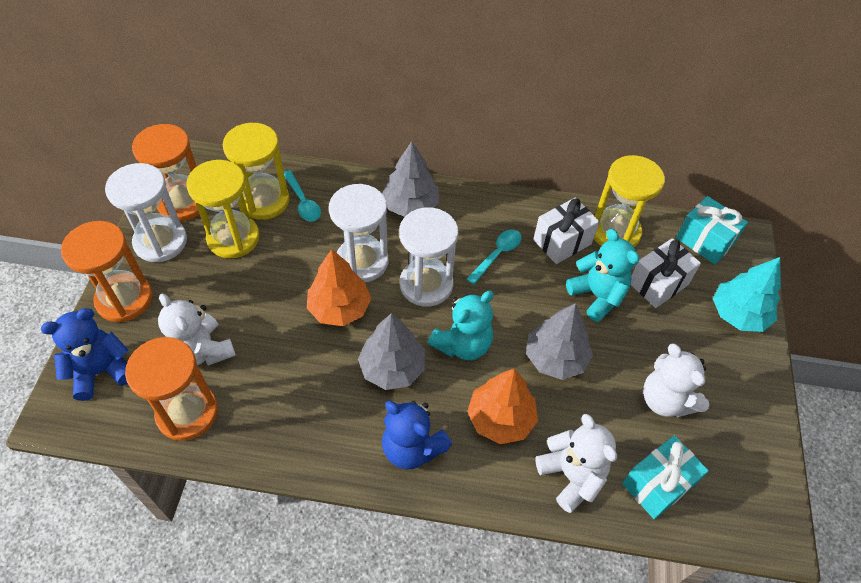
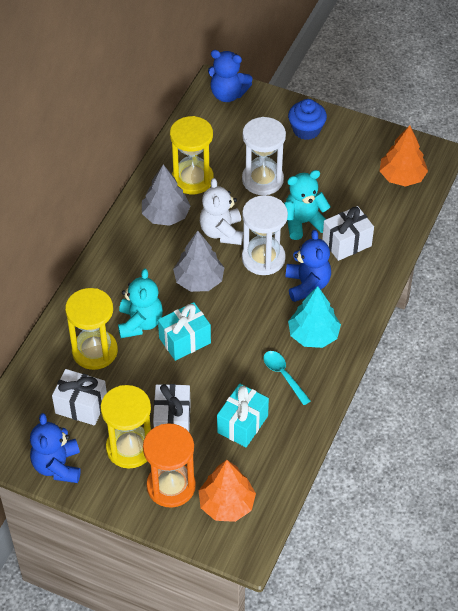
blue cupcake: 0 -> 1
blue teddy bear: 2 -> 3
grey tree: 3 -> 2
orange hourglass: 3 -> 1
turquoise spoon: 2 -> 1
white gift: 2 -> 3
white hourglass: 3 -> 2
white teddy bear: 3 -> 1

